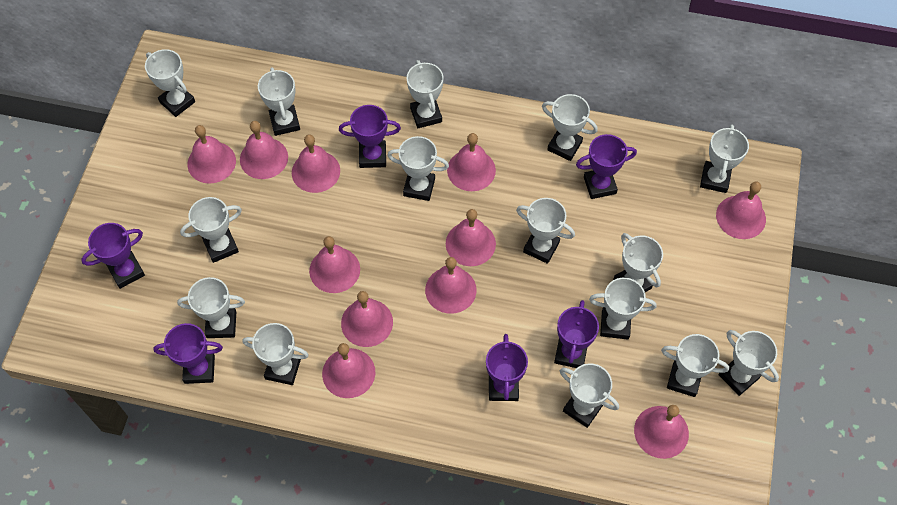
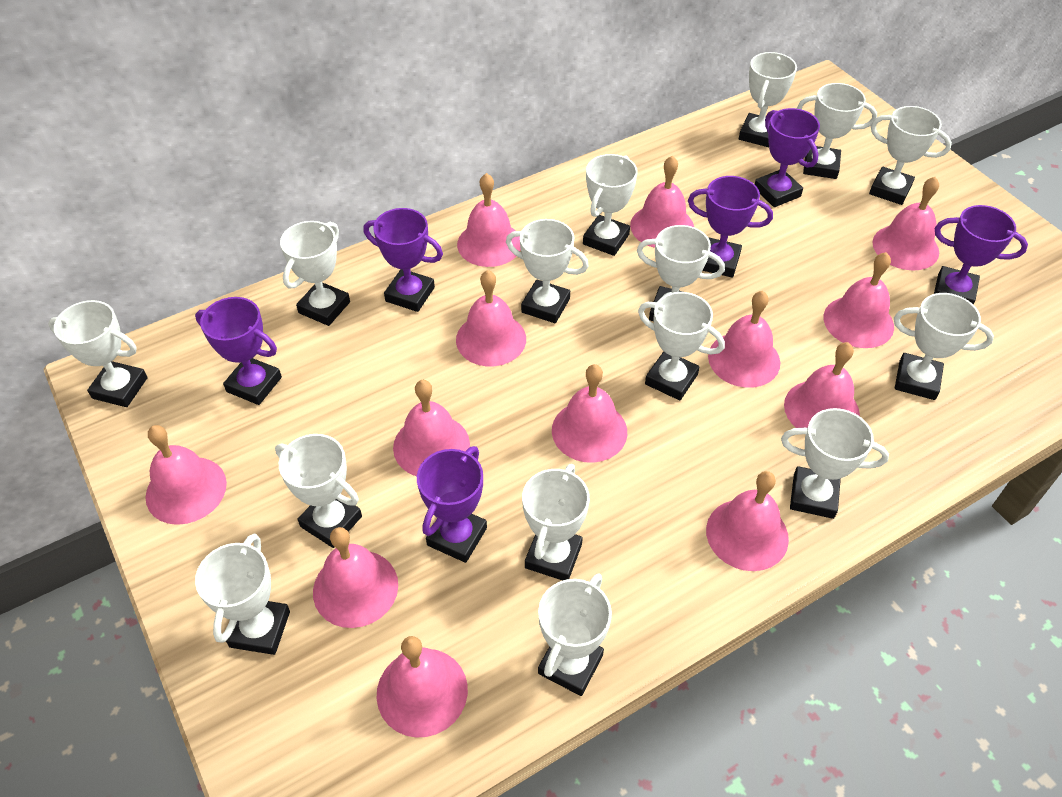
pink bell: 11 -> 13

